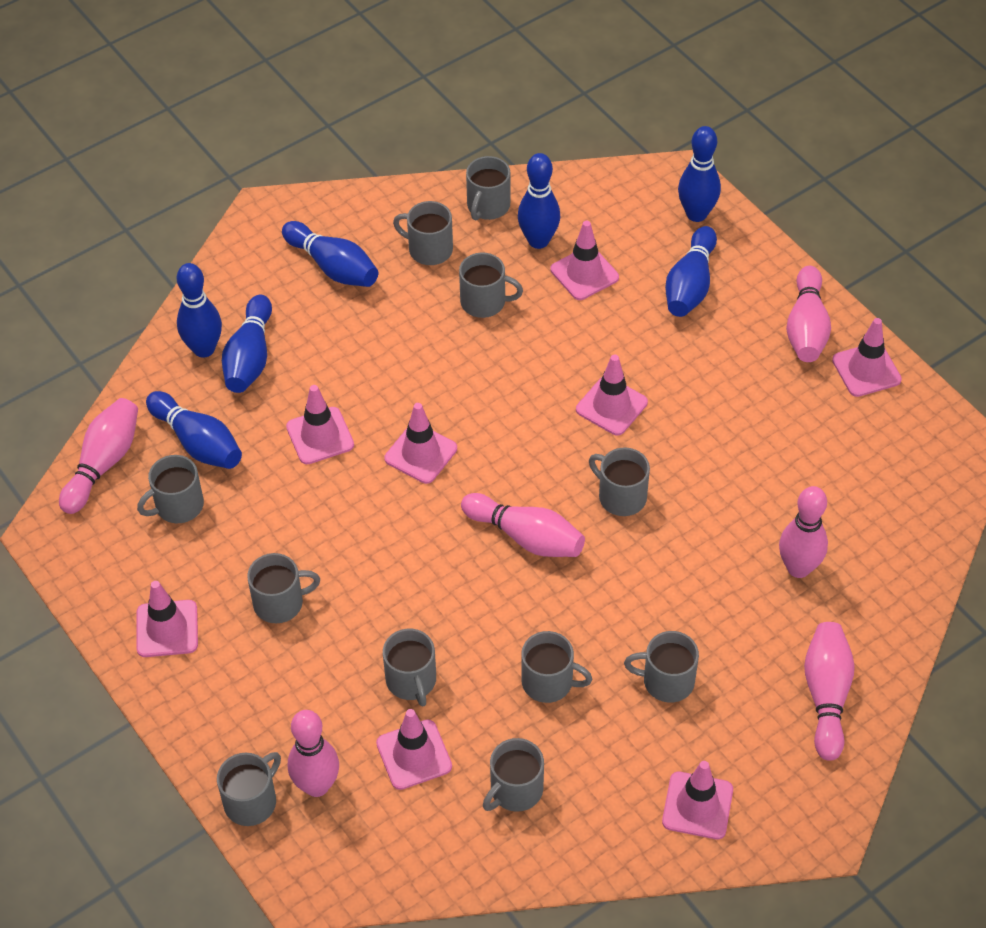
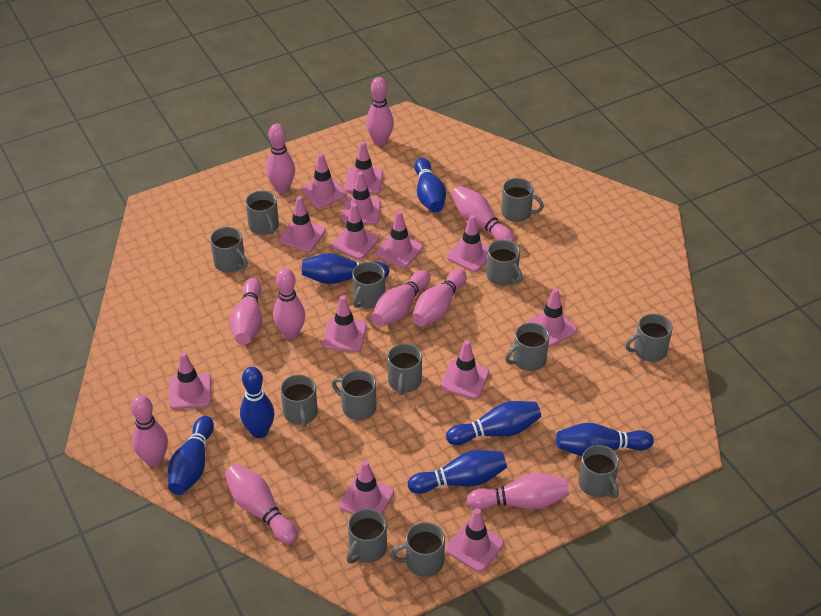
grey mug: 11 -> 13
pink bowling pin: 6 -> 10
pink traffic cone: 8 -> 13

